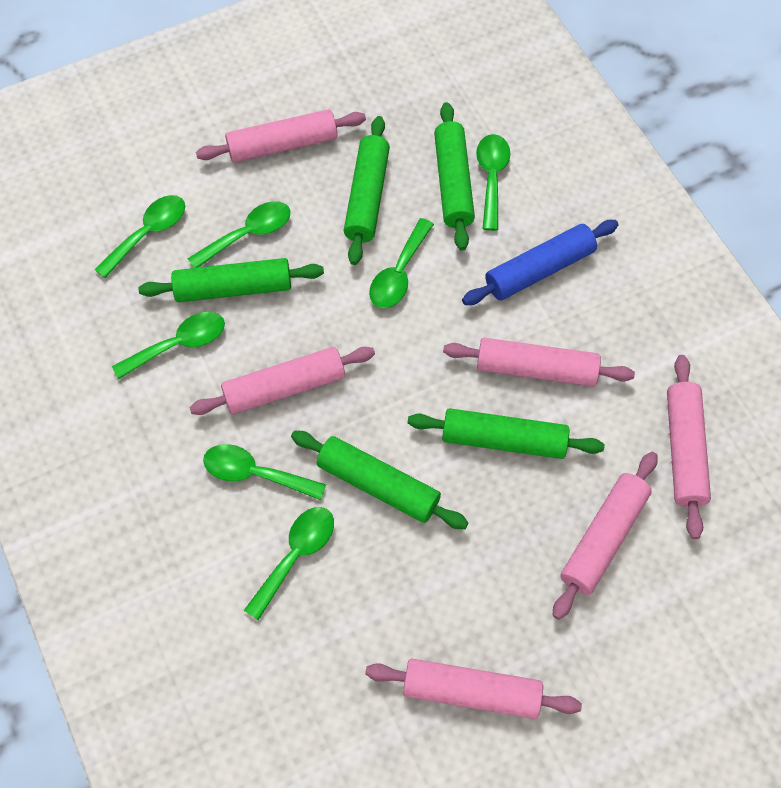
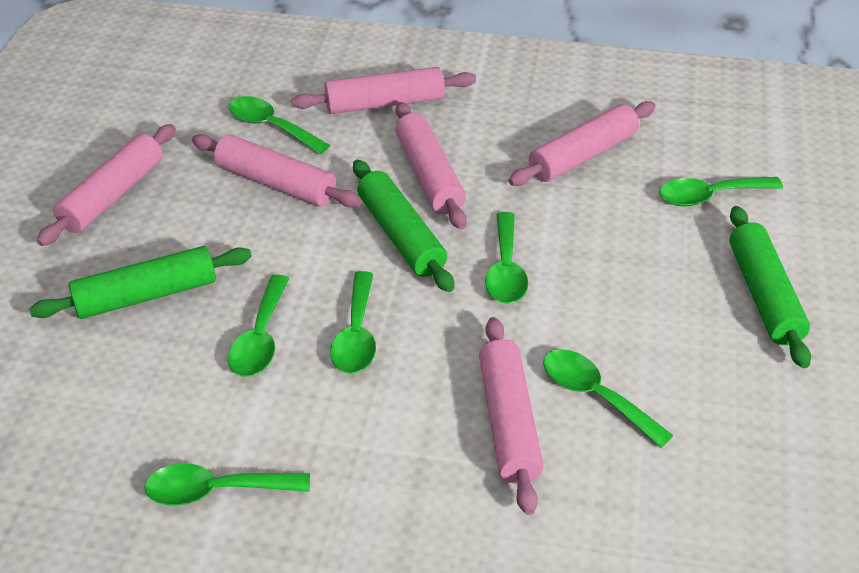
blue rolling pin: 1 -> 0
green rolling pin: 5 -> 3

